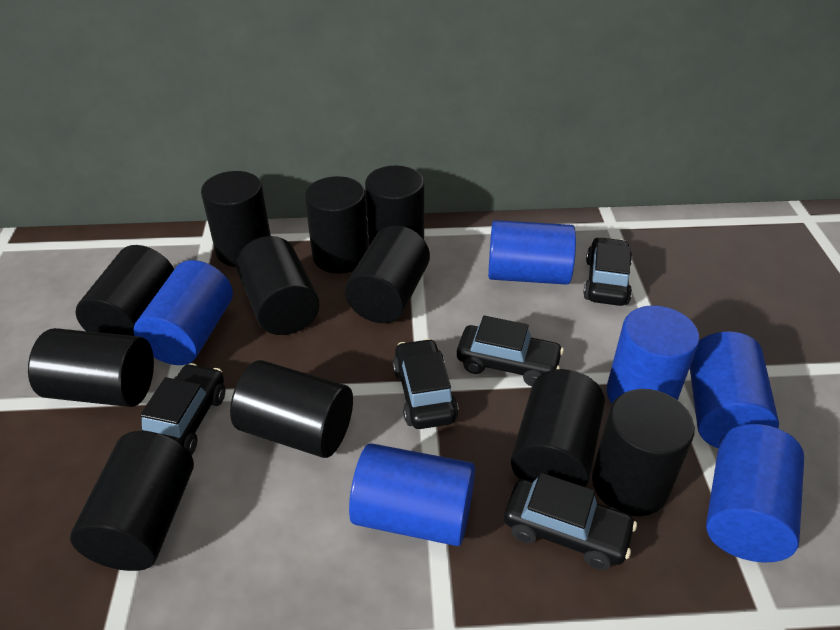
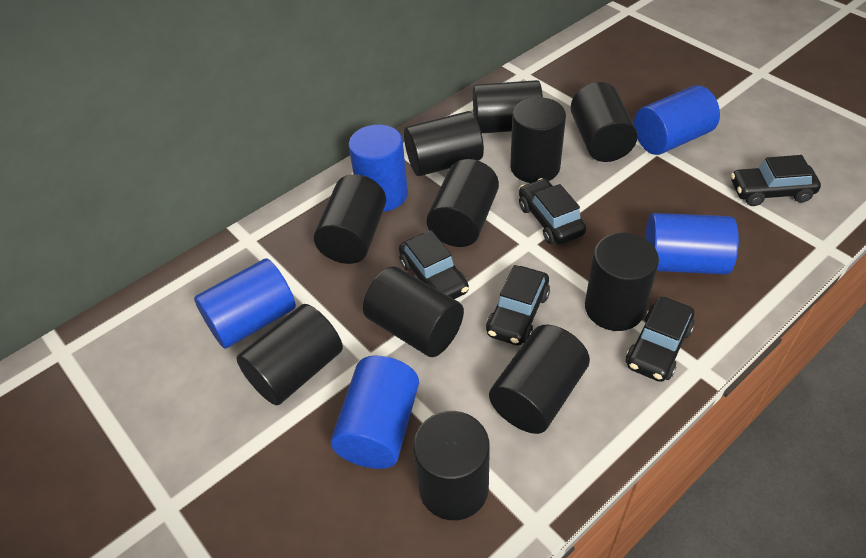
blue cylinder: 6 -> 5

